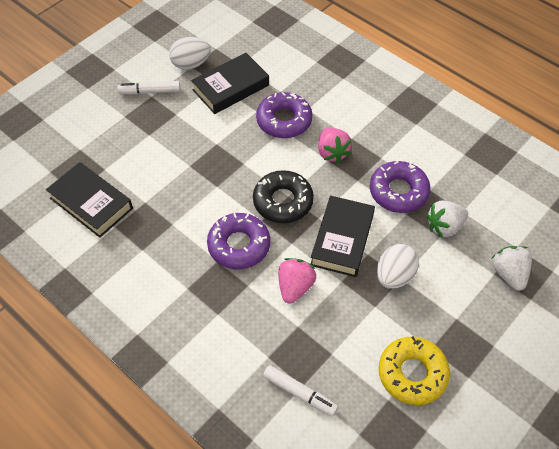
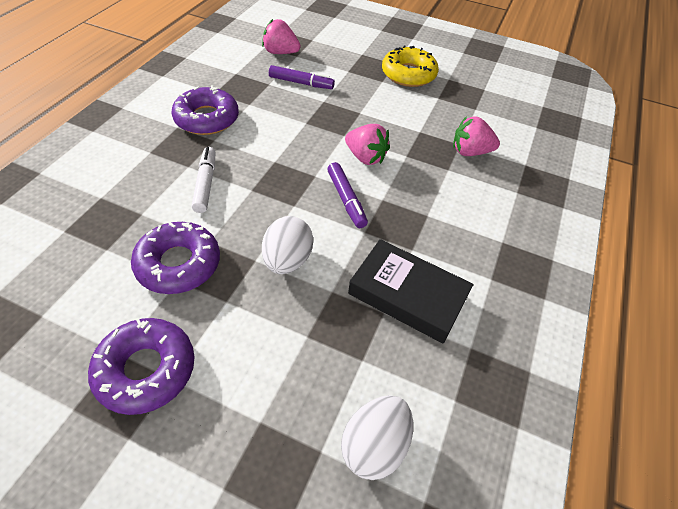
black book: 3 -> 1
black donut: 1 -> 0
pink strawberry: 2 -> 3
purple marker: 0 -> 2
white marker: 2 -> 1
white strawberry: 2 -> 0

